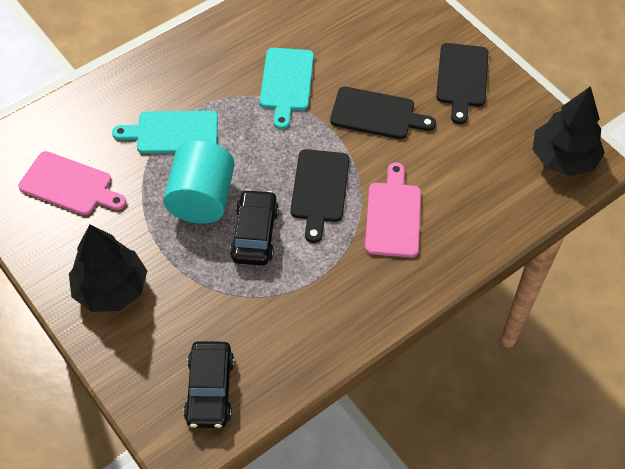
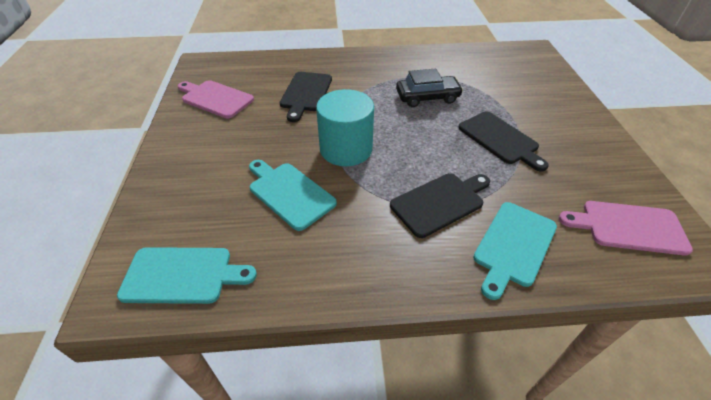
black car: 2 -> 1
black tree: 2 -> 0
turquoise cutting board: 2 -> 3

